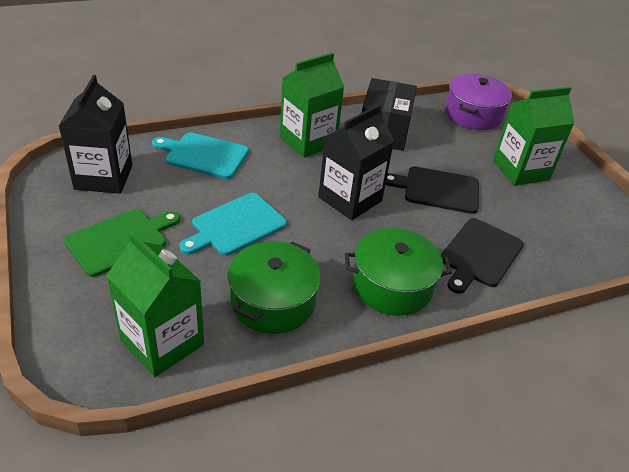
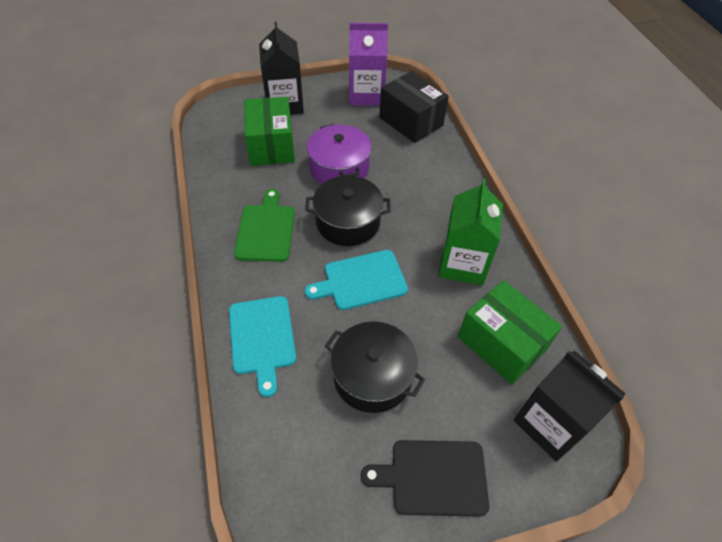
black cutting board: 2 -> 1
black pot: 0 -> 2
green box: 0 -> 2
green carton: 3 -> 1
green pot: 2 -> 0
purple carton: 0 -> 1

